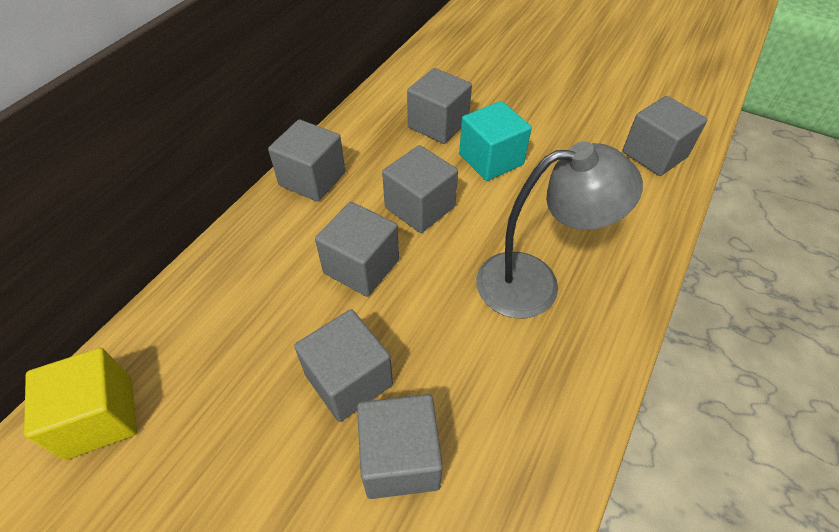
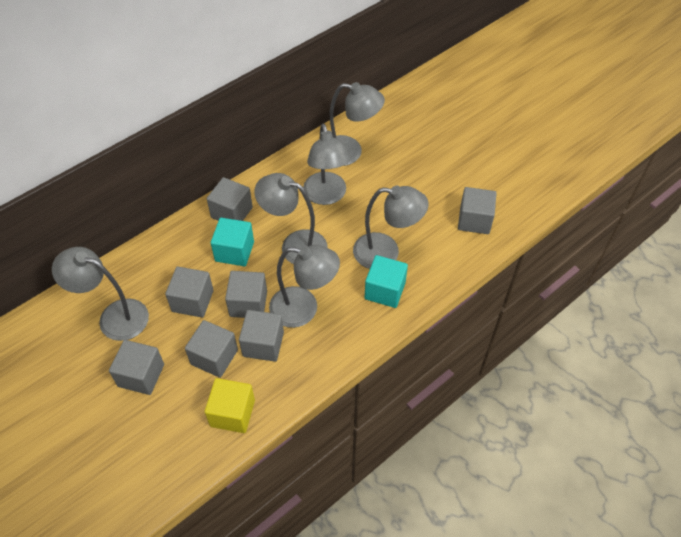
grey lamp: 1 -> 6
turquoise cube: 1 -> 2

